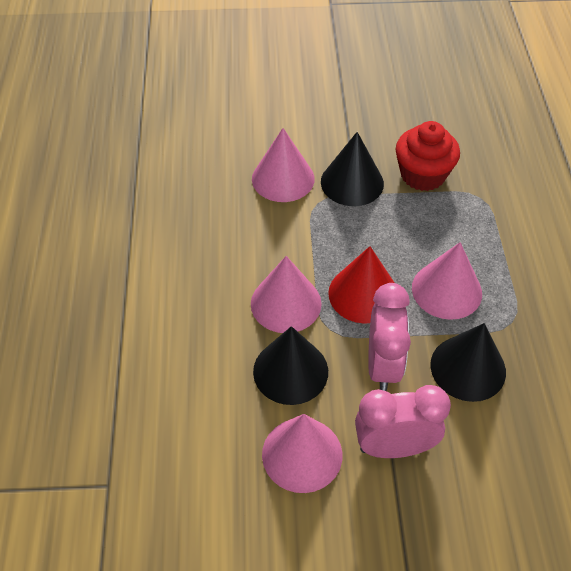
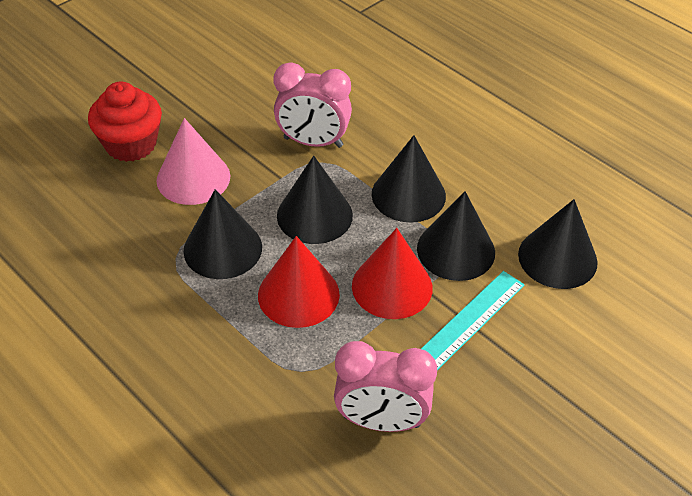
black cone: 3 -> 5
pink cone: 4 -> 1
red cone: 1 -> 2
turquoise ruler: 0 -> 1

